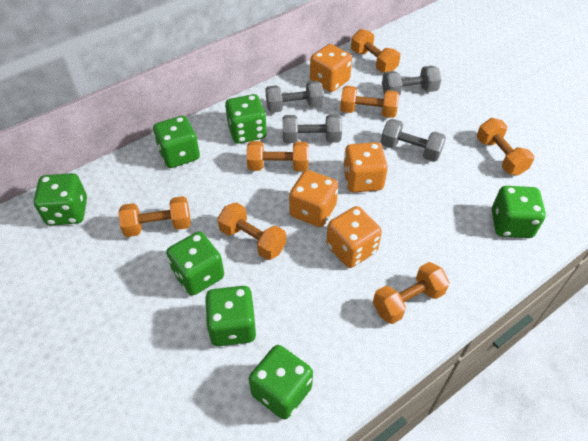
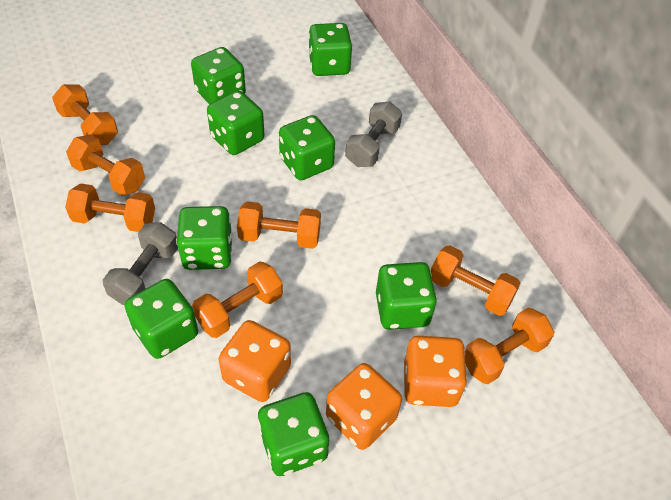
green dice: 7 -> 8
grey dumbbell: 4 -> 2
orange dice: 4 -> 3

